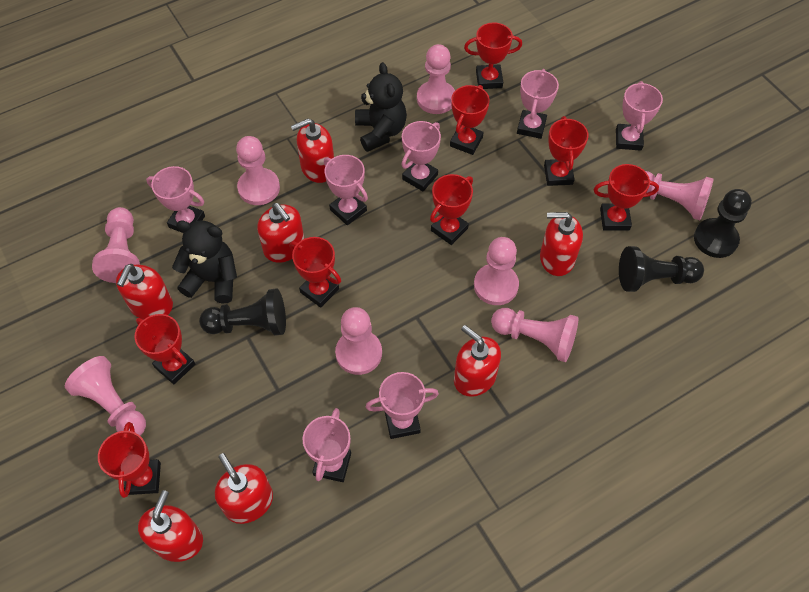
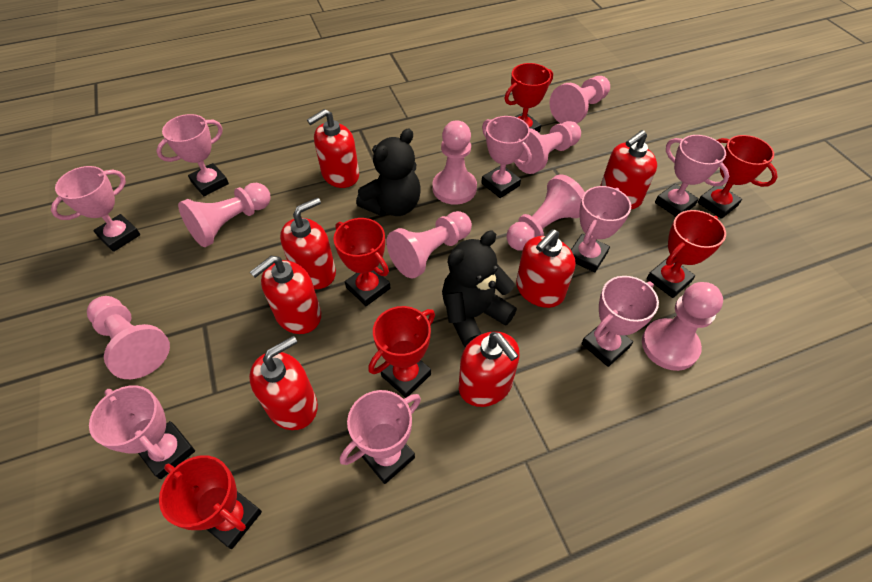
black pawn: 3 -> 0
pink trophy: 7 -> 8
red trophy: 8 -> 6

